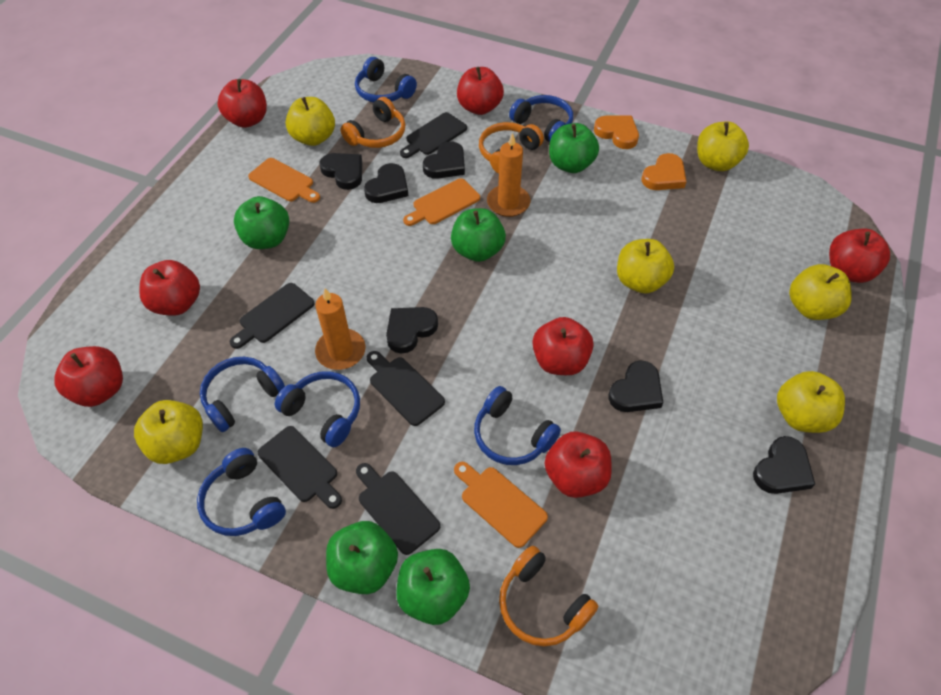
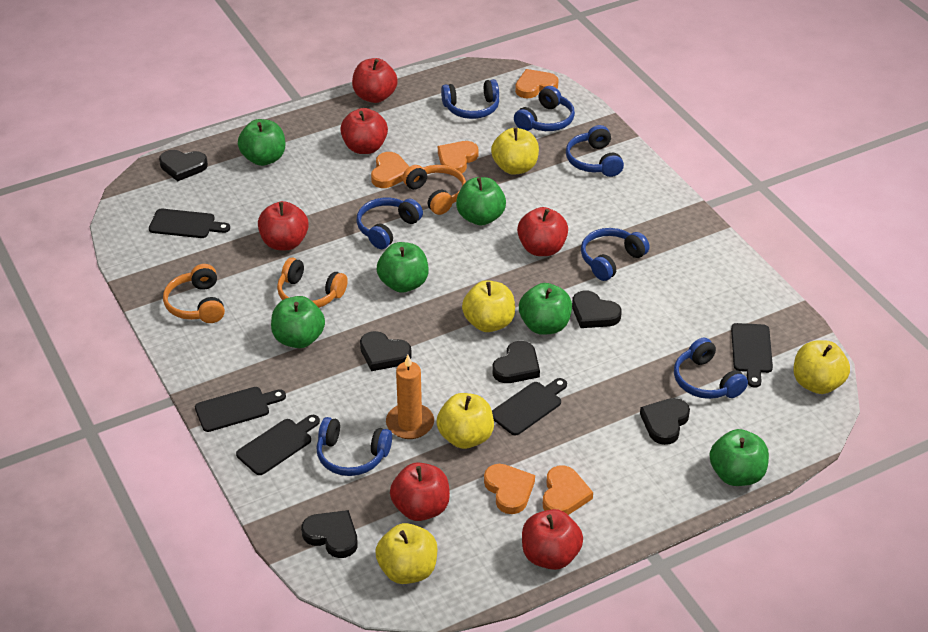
blue headphones: 6 -> 7
green apple: 5 -> 6
orange candle: 2 -> 1
orange cutting board: 3 -> 0
orange heart: 2 -> 5
red apple: 7 -> 6
yellow apple: 6 -> 5

